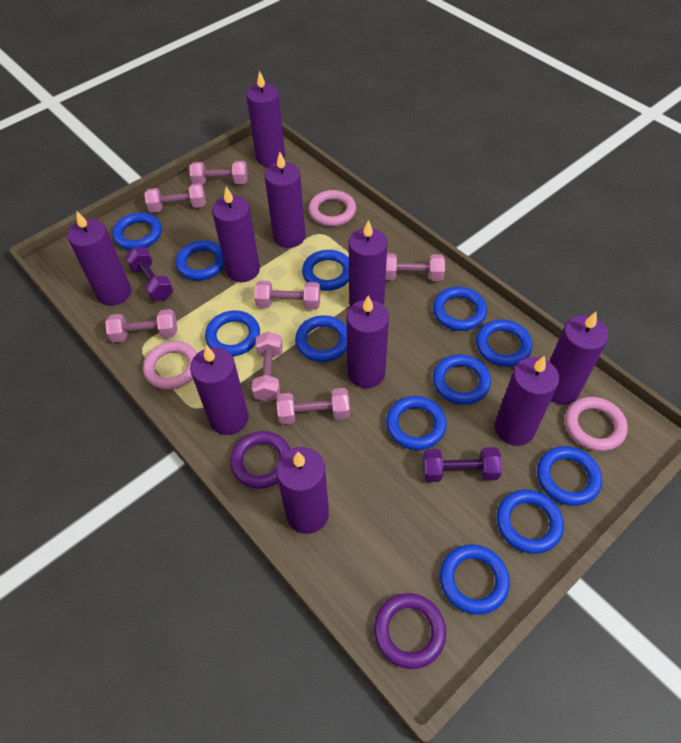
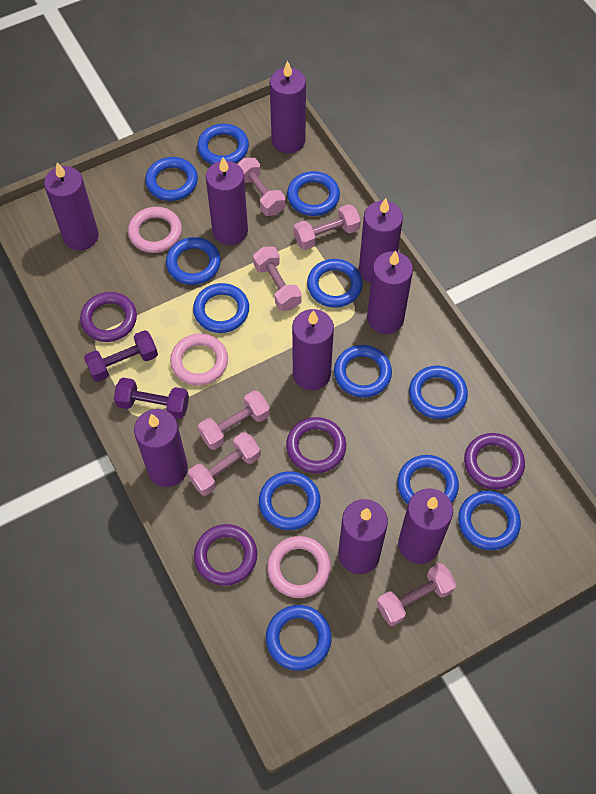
pink dumbbell: 7 -> 6
purple candle: 10 -> 9
purple ring: 2 -> 4

